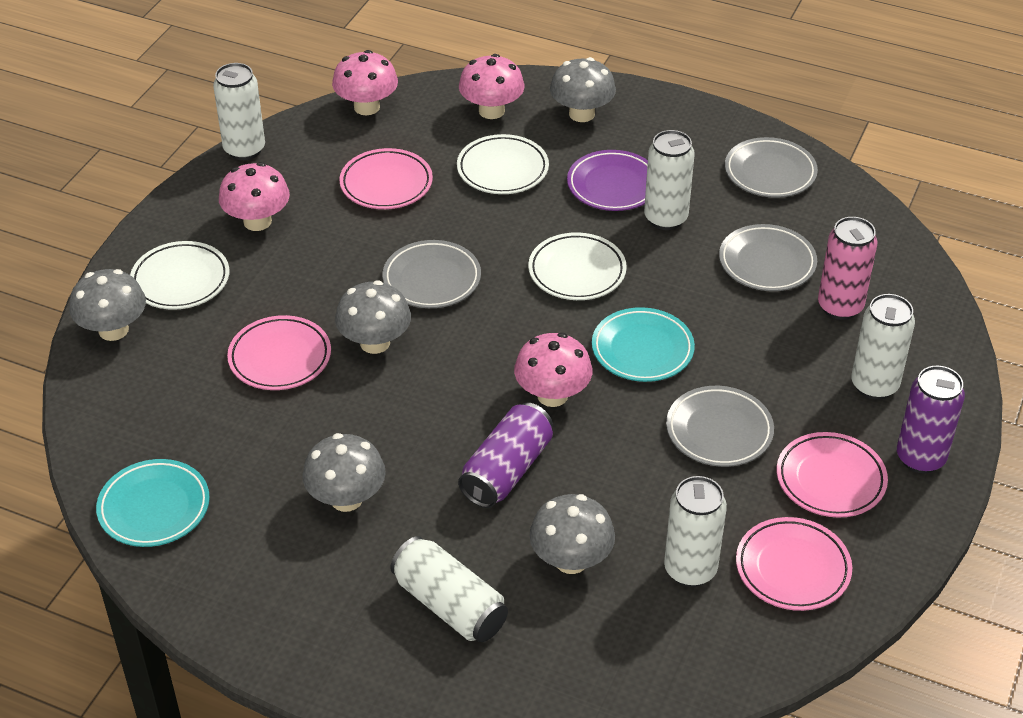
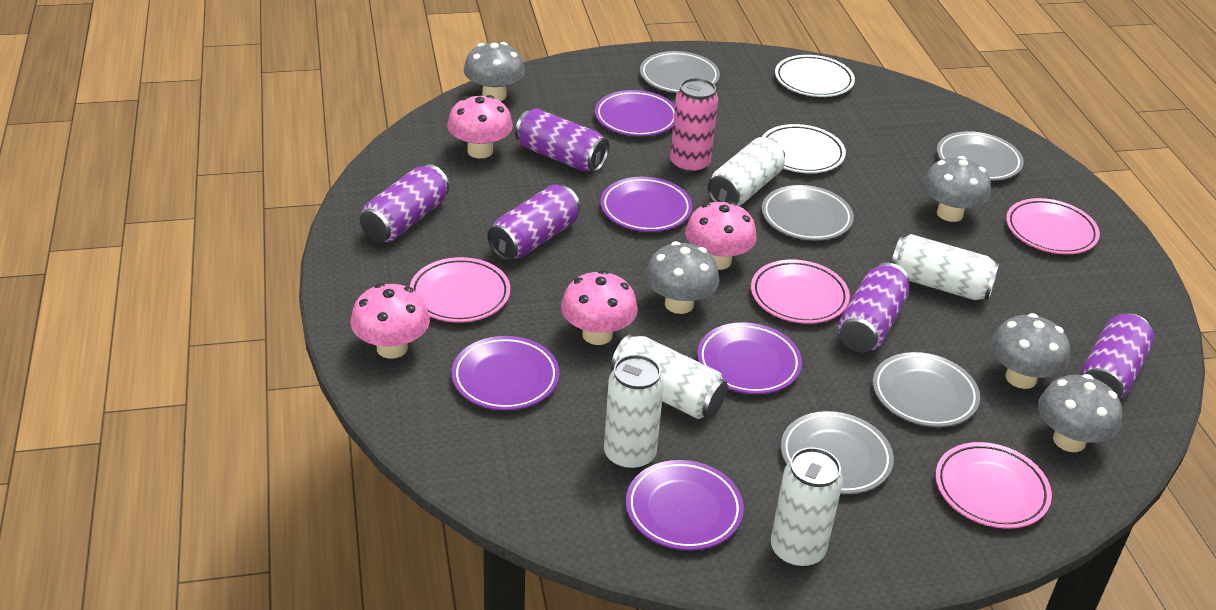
grey plate: 4 -> 5
purple can: 2 -> 5
purple plate: 1 -> 5
turquoise plate: 2 -> 0
white plate: 3 -> 2

